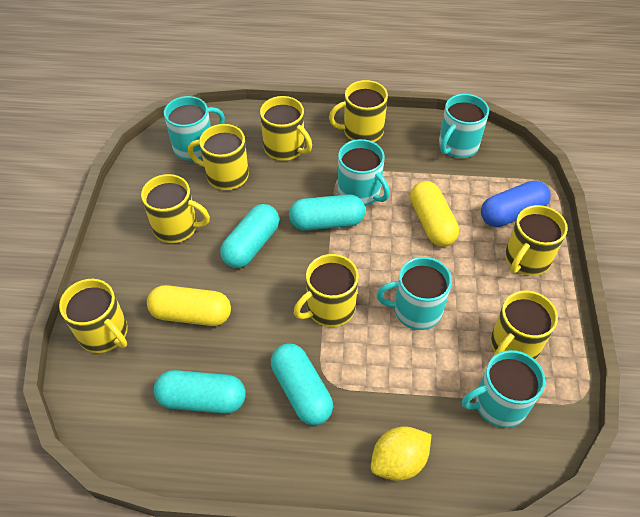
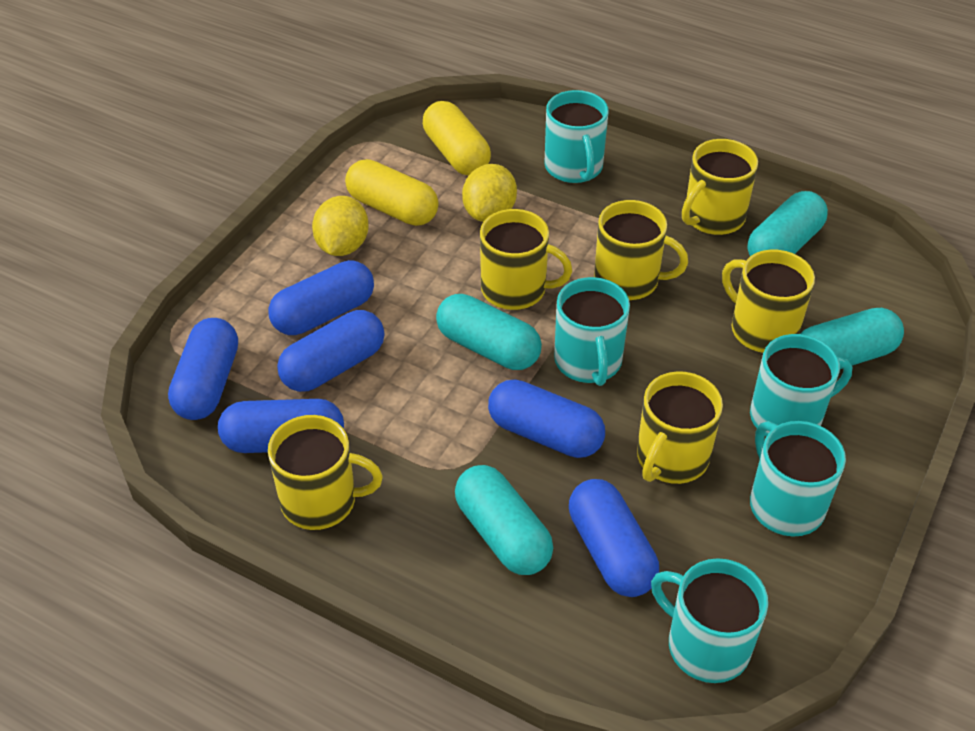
blue capsule: 1 -> 6
yellow lemon: 1 -> 2
yellow mug: 8 -> 6

